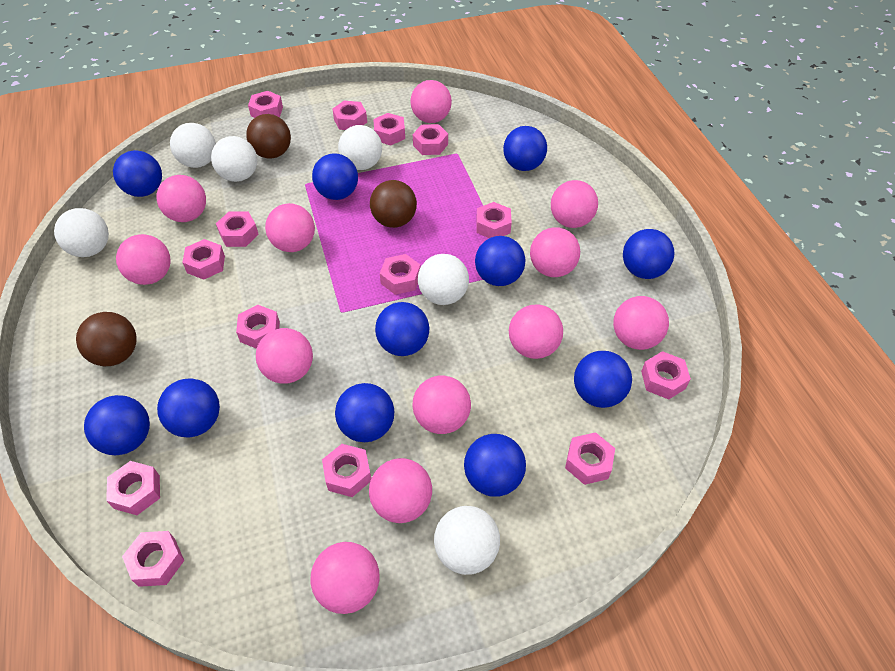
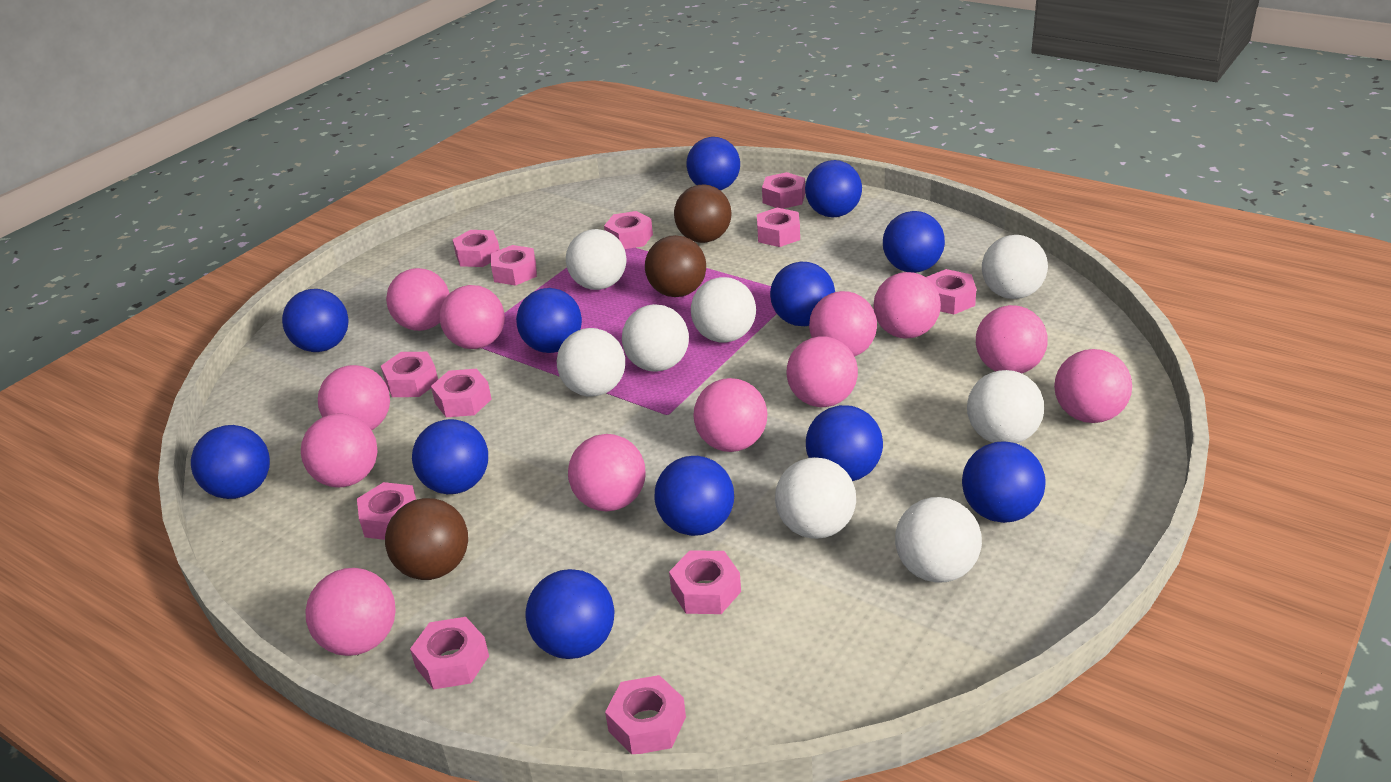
blue ball: 11 -> 12
pink nut: 14 -> 12
white ball: 6 -> 8

